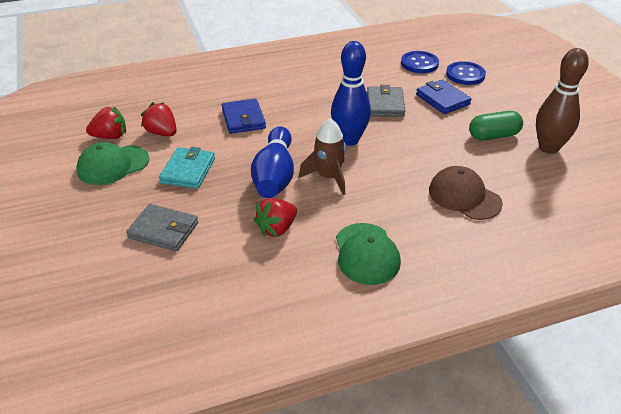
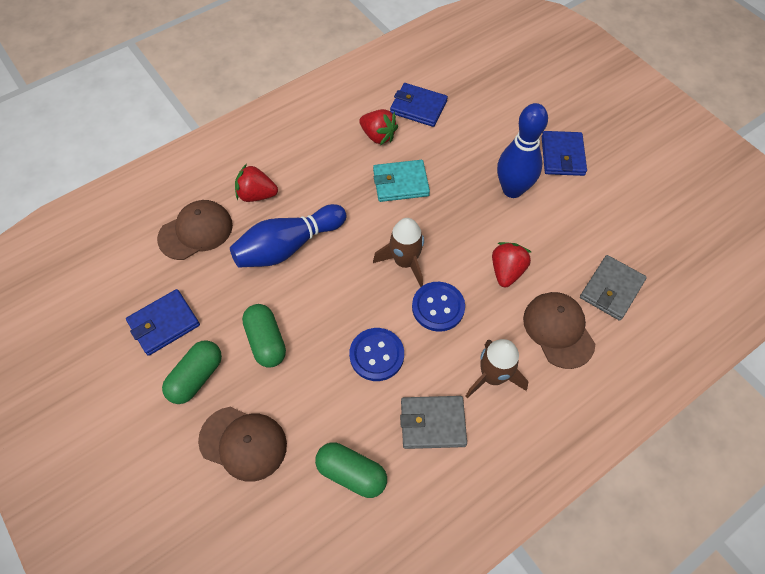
blue wallet: 2 -> 3
brown bowling pin: 1 -> 0
brown cap: 1 -> 3
brown rocket: 1 -> 2
green cap: 2 -> 0
green capsule: 1 -> 3

